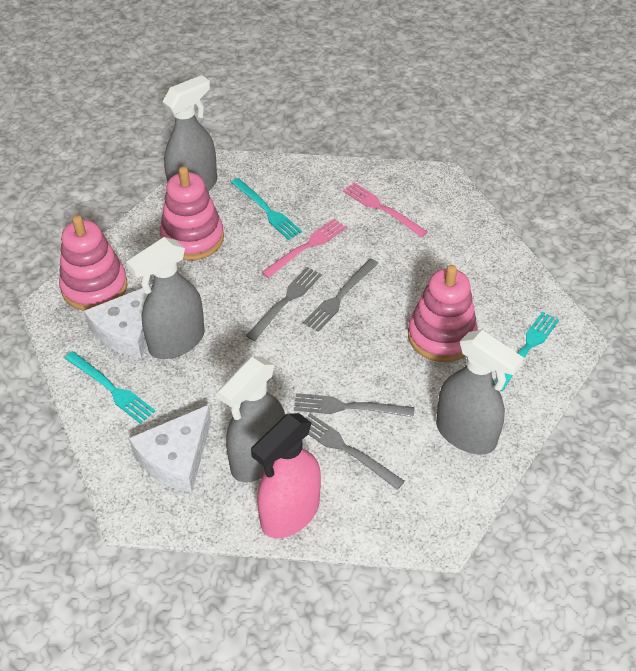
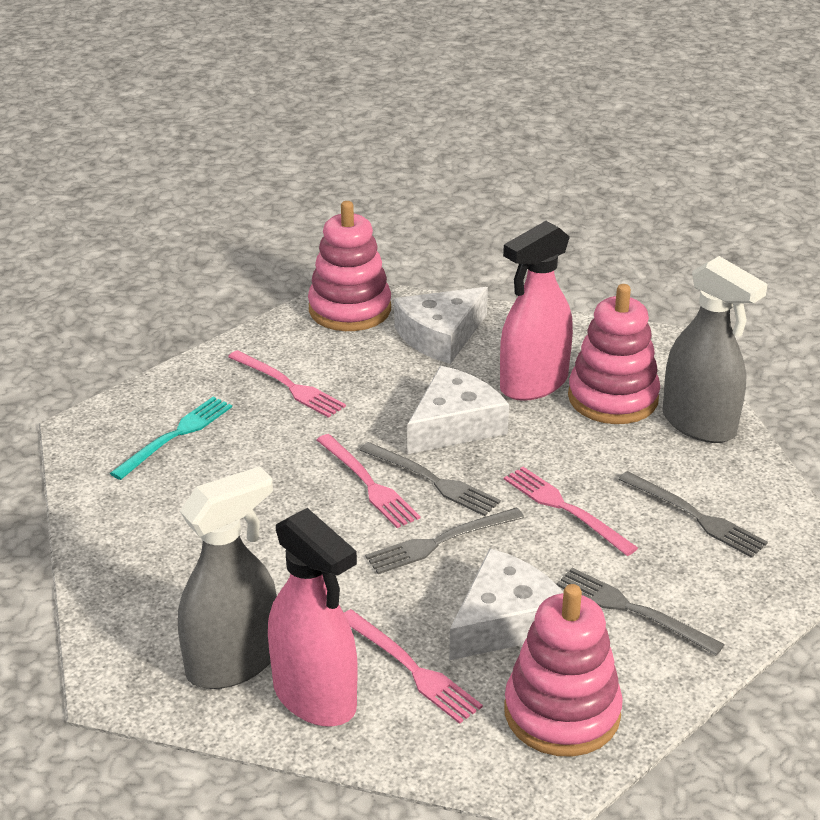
grey spray bottle: 4 -> 2
pink fork: 2 -> 4
pink spray bottle: 1 -> 2
turquoise fork: 3 -> 1
white cheese: 2 -> 3

